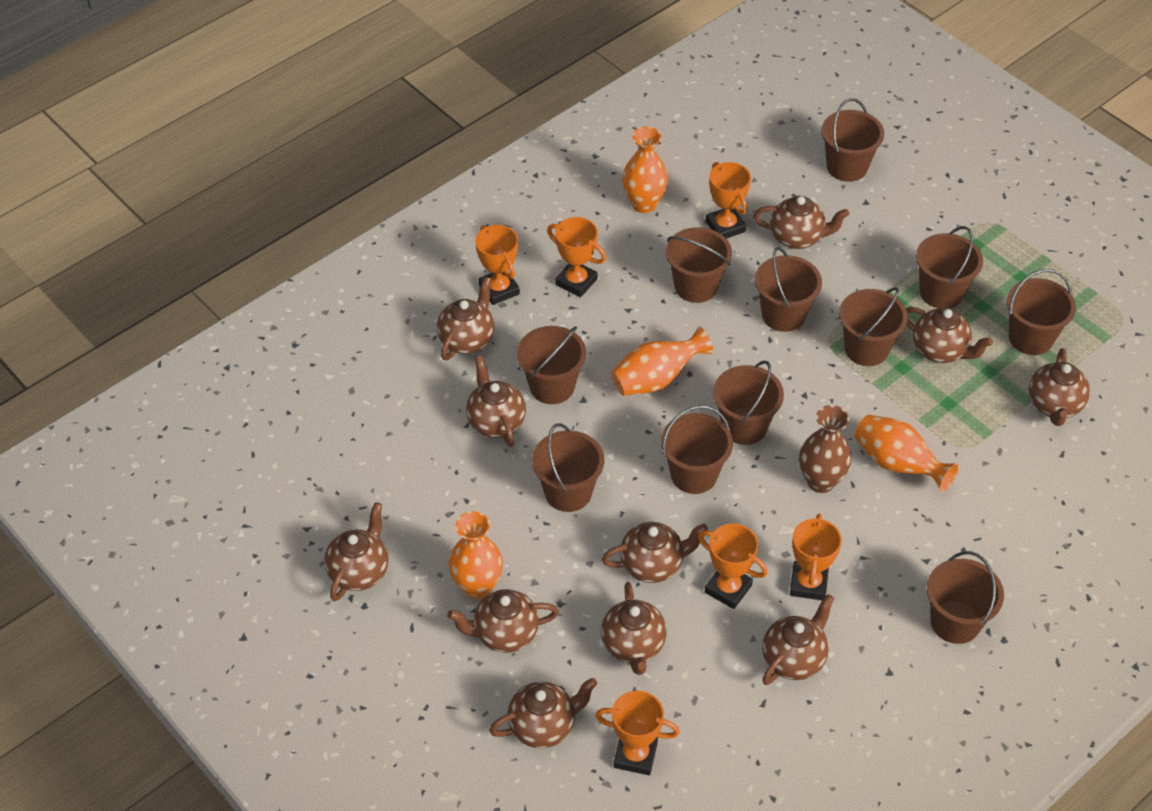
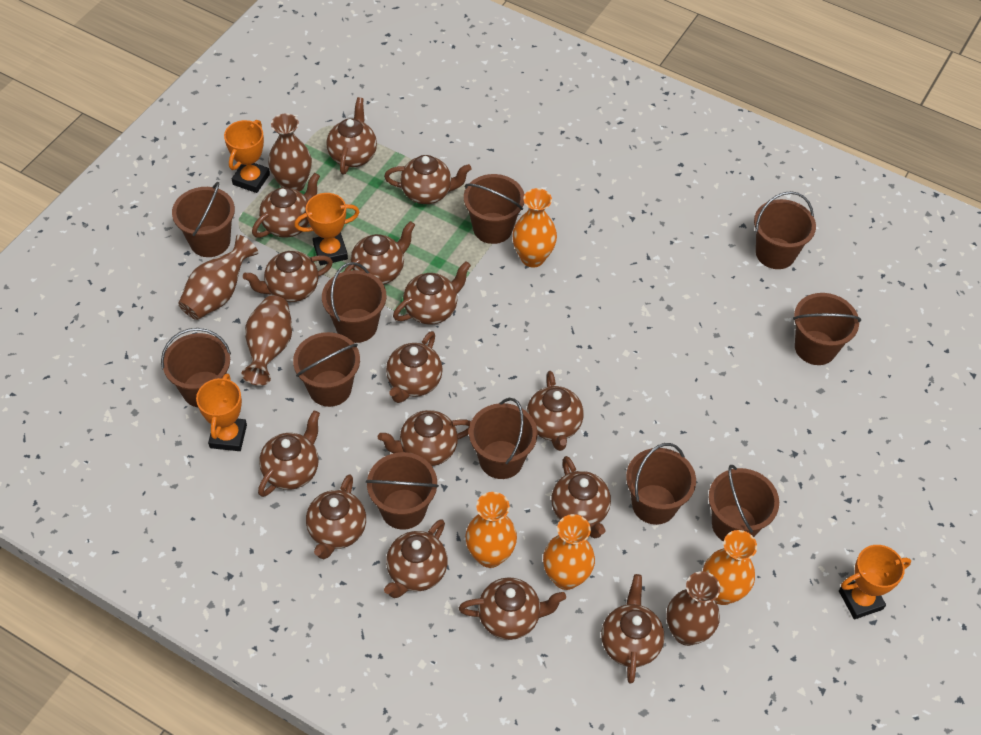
brown teapot: 11 -> 15
brown vase: 1 -> 4
orange trophy: 6 -> 4

